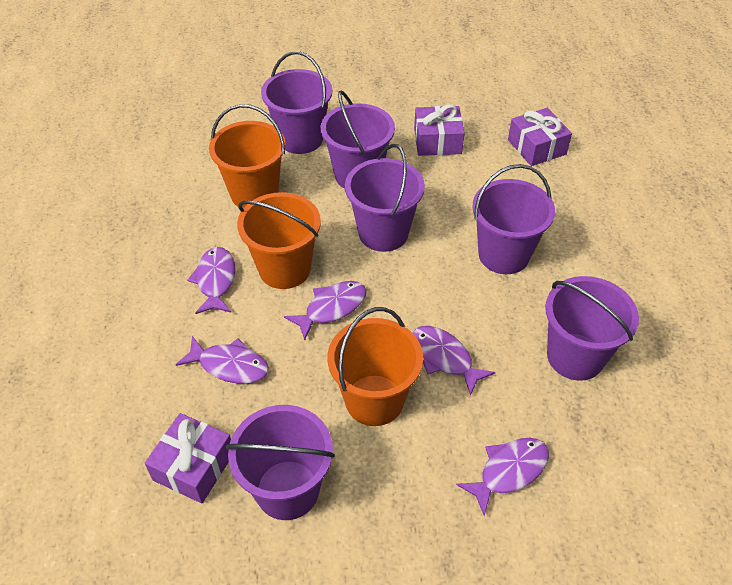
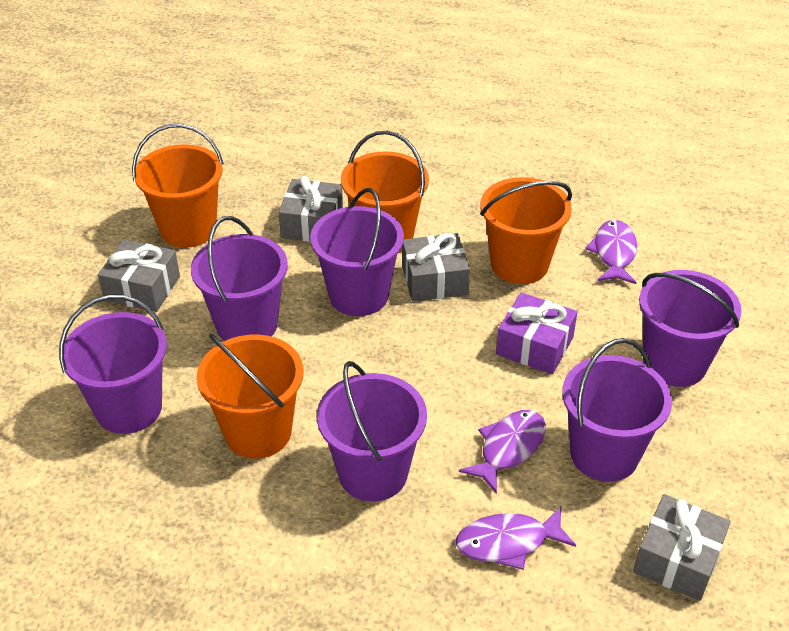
grey gift: 0 -> 4
orange bucket: 3 -> 4
purple fish: 5 -> 3
purple gift: 3 -> 1

